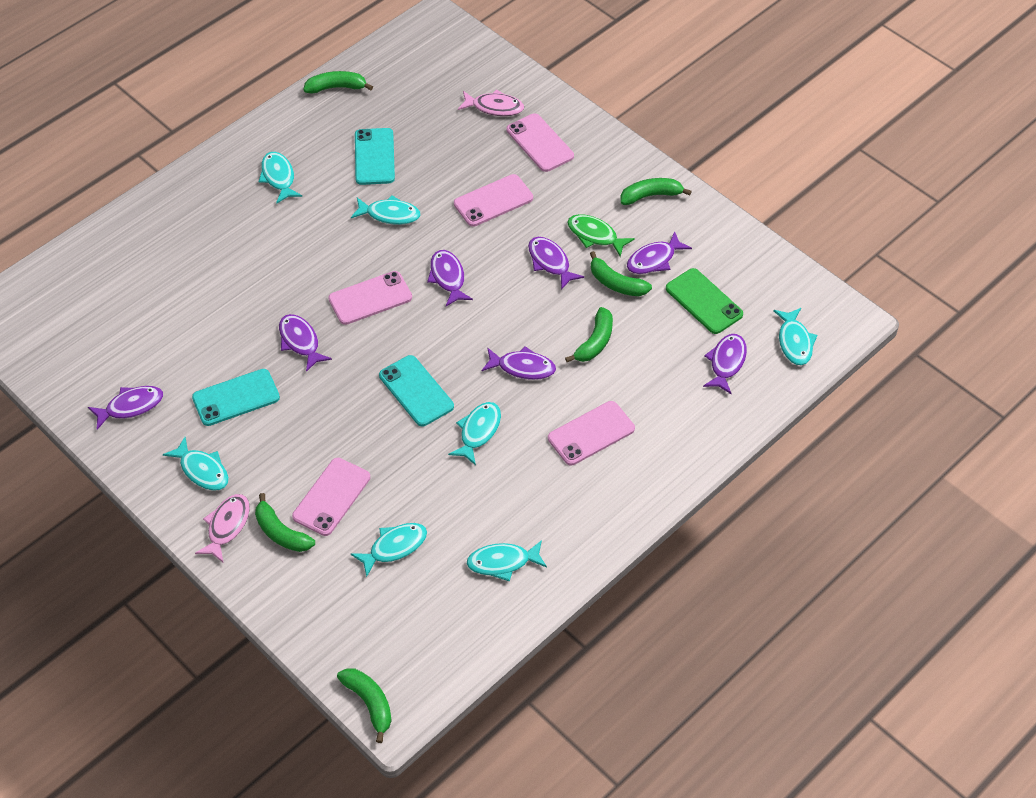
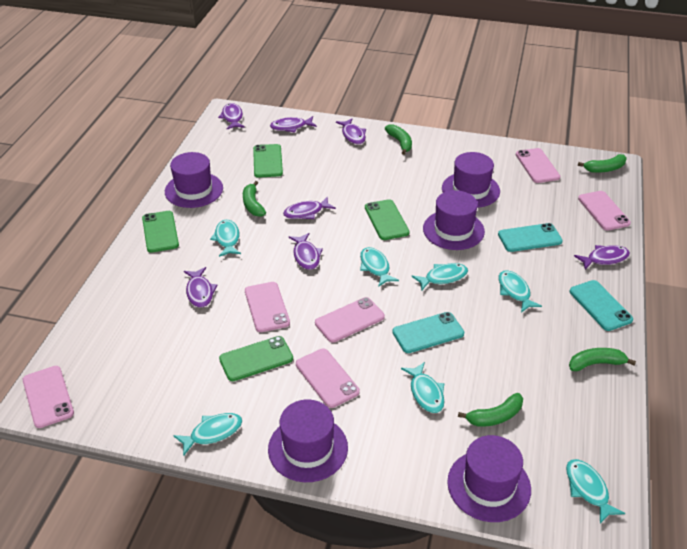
green banana: 6 -> 5
green fish: 1 -> 0
green phone: 1 -> 4
pink fish: 2 -> 0
pink phone: 5 -> 6
purple hat: 0 -> 5

